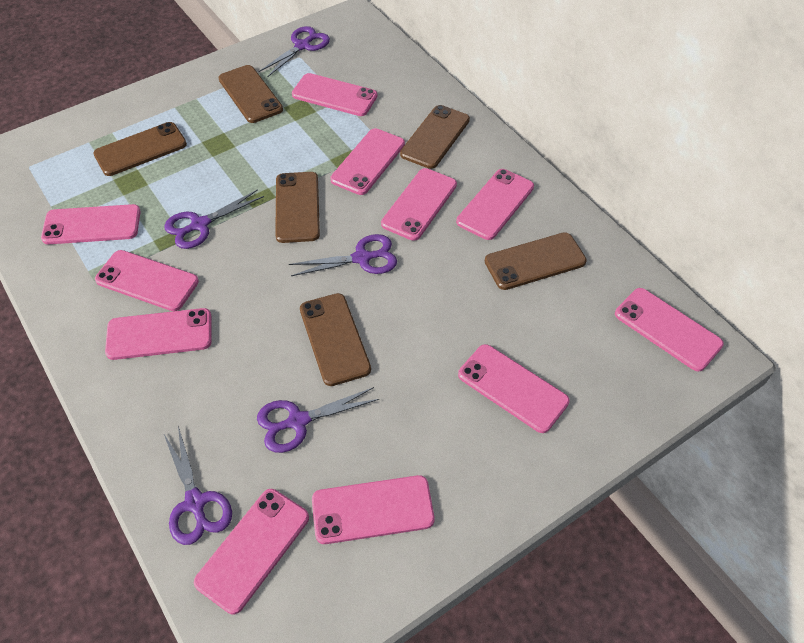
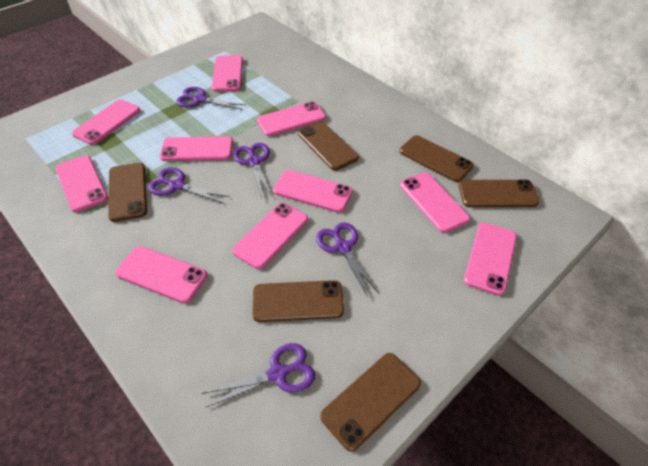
pink phone: 11 -> 10

